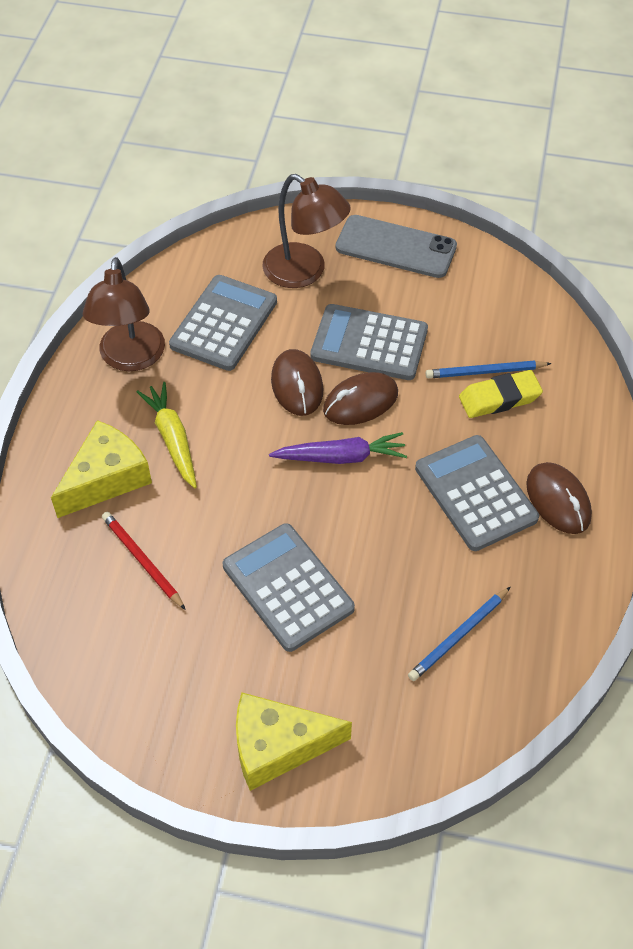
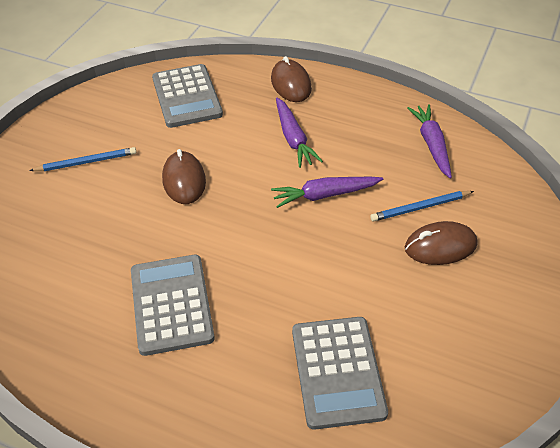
brown lamp: 2 -> 0
grey calculator: 4 -> 3
grey phone: 1 -> 0
purple carrot: 1 -> 3
red pencil: 1 -> 0
yellow carrot: 1 -> 0
yellow cheese: 2 -> 0
yellow eraser: 1 -> 0

